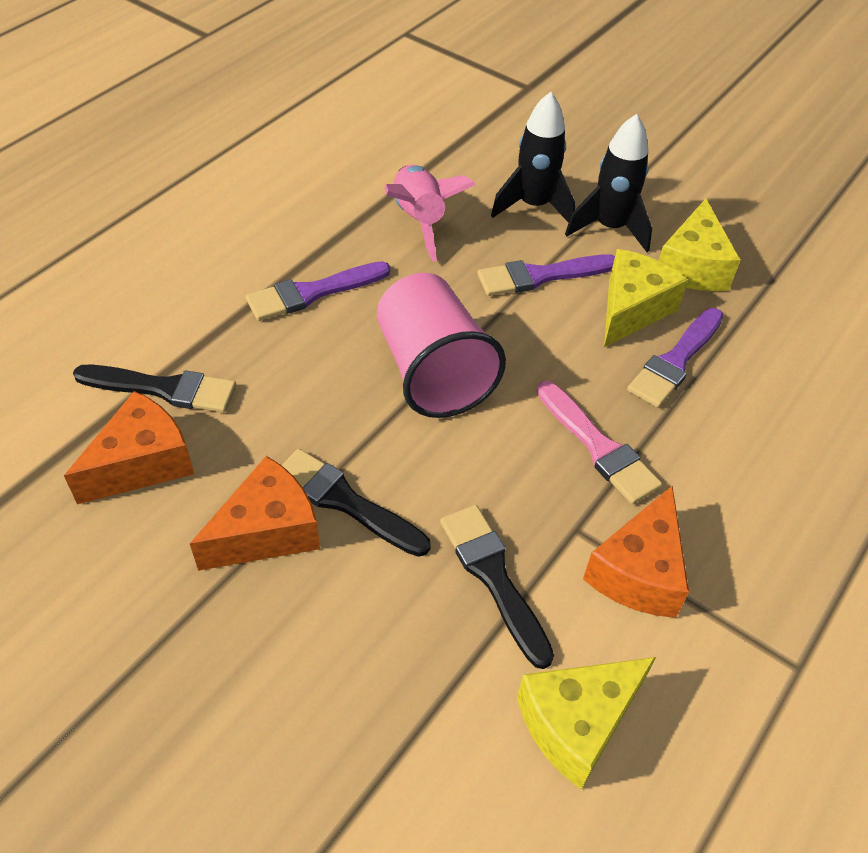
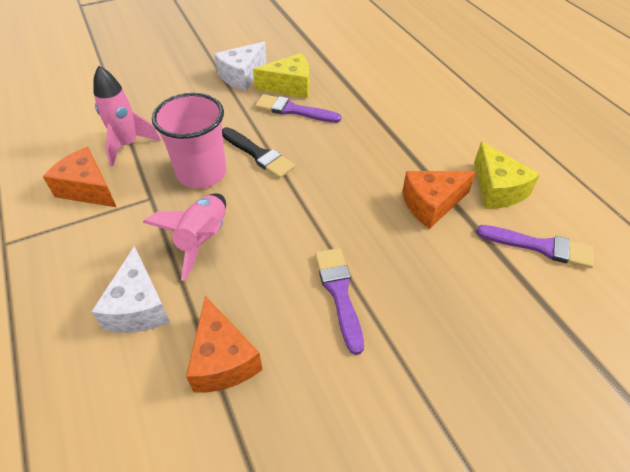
black brush: 3 -> 1
black rocket: 2 -> 0
pink brush: 1 -> 0
pink rocket: 1 -> 2
white cheese: 0 -> 2
yellow cheese: 3 -> 2

